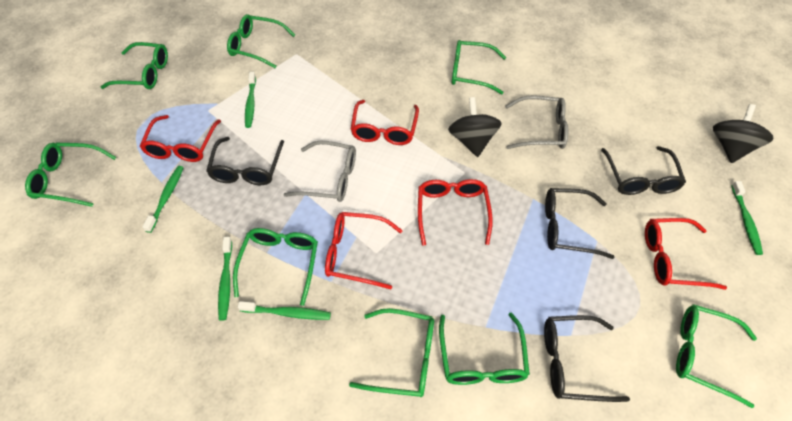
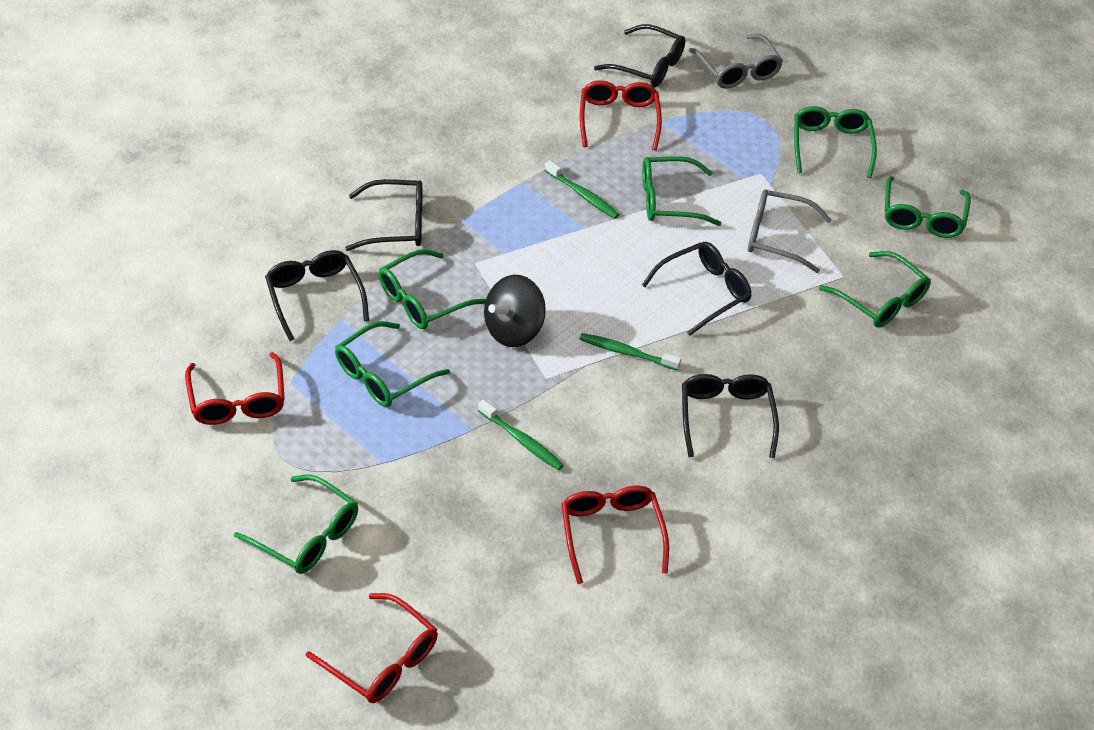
black glasses: 4 -> 5
black spinning top: 2 -> 1
green glasses: 8 -> 7
green toothbrush: 5 -> 3
red glasses: 5 -> 4

